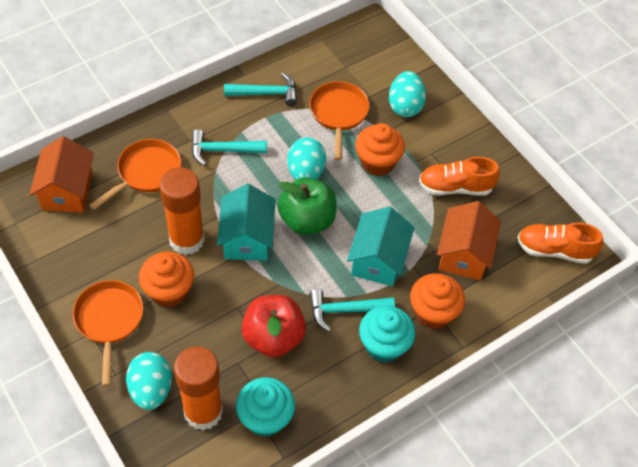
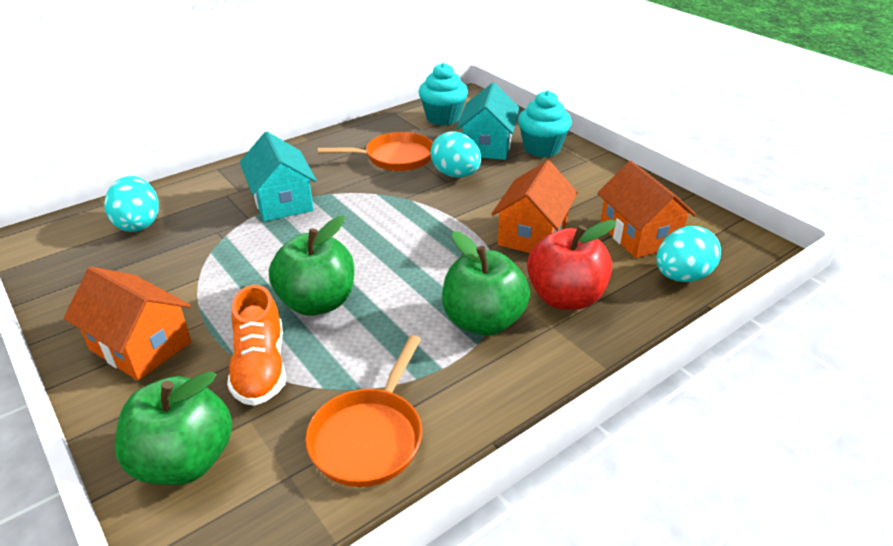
green apple: 1 -> 3
orange cupcake: 3 -> 0
orange glue stick: 2 -> 0
orange house: 2 -> 3
orange pan: 3 -> 2
orange shoe: 2 -> 1
turquoise hammer: 3 -> 0

